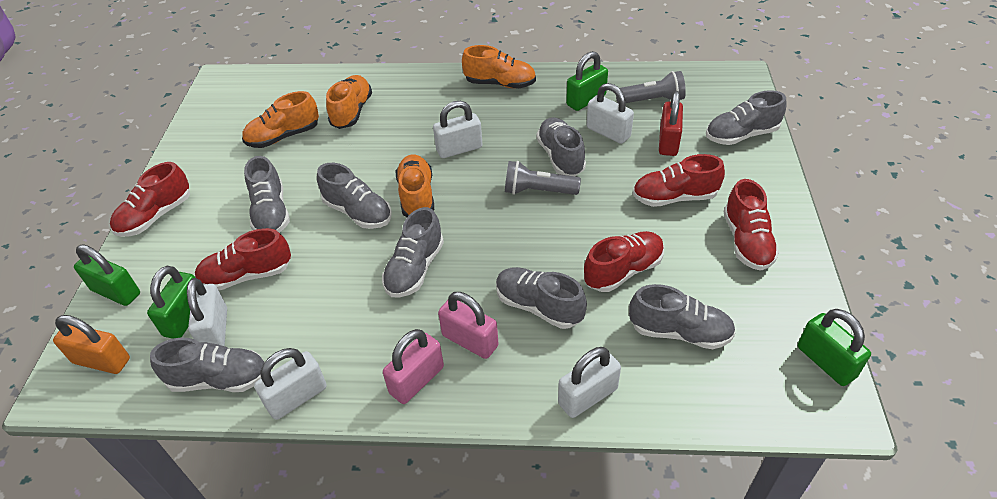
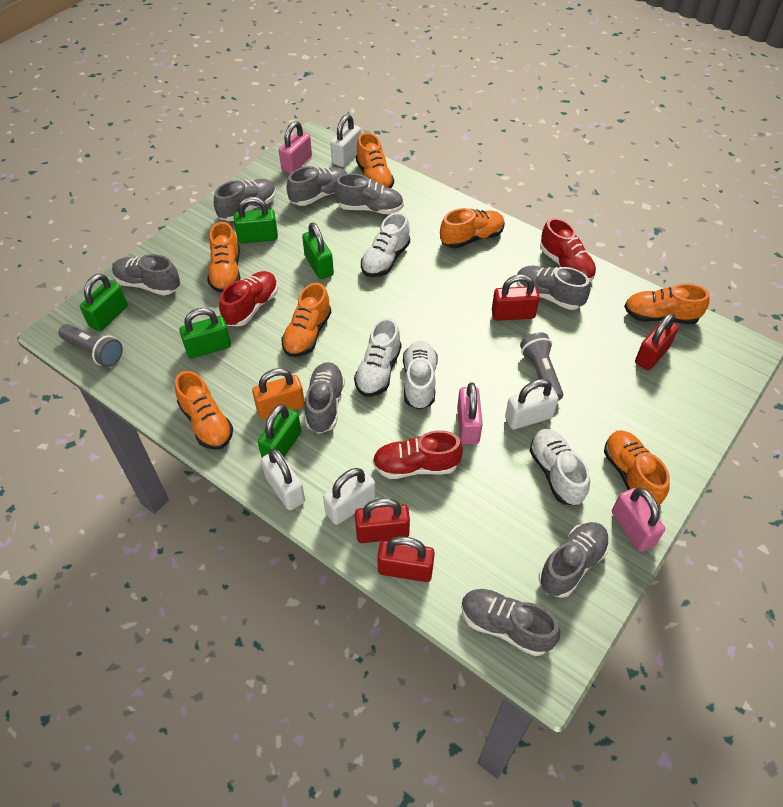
green padlock: 4 -> 5
orange shoe: 4 -> 7
pink padlock: 2 -> 3
red padlock: 1 -> 4
red shoe: 5 -> 3
white padlock: 5 -> 4
white shoe: 0 -> 4

